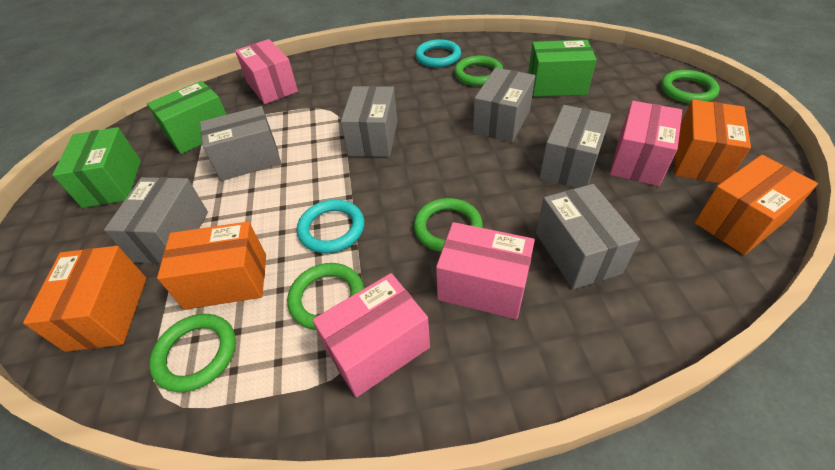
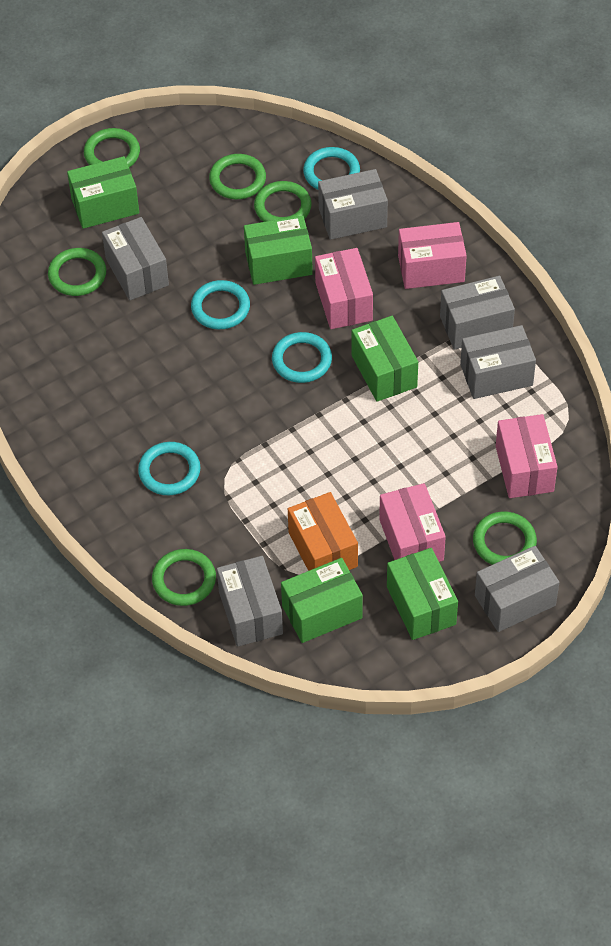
green box: 3 -> 5
green ring: 5 -> 6
orange box: 4 -> 1
turquoise ring: 2 -> 4

